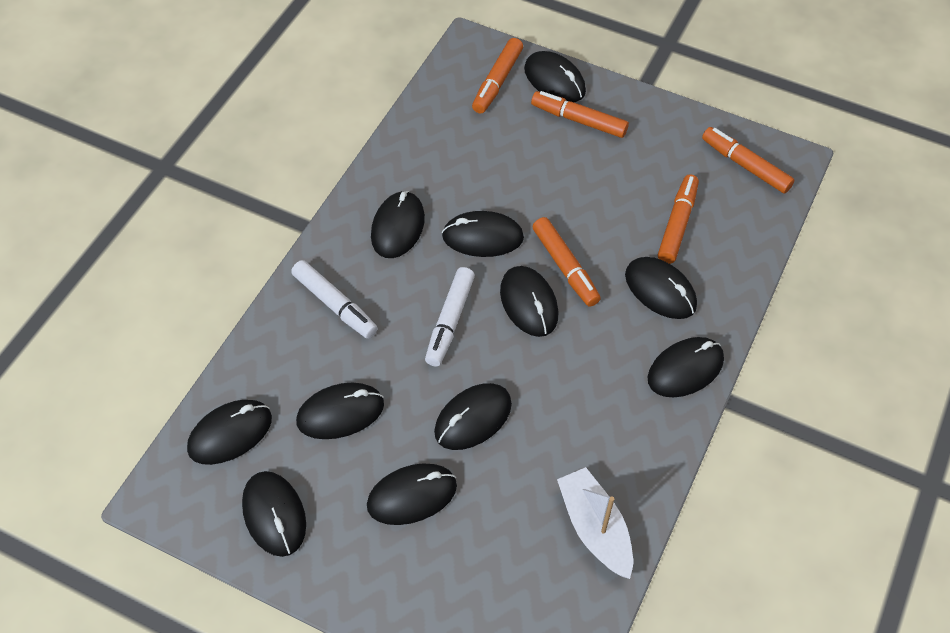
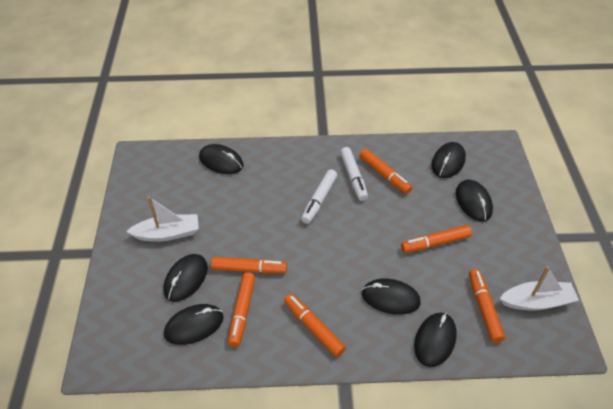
black mouse: 11 -> 7
orange marker: 5 -> 6
white boat: 1 -> 2

